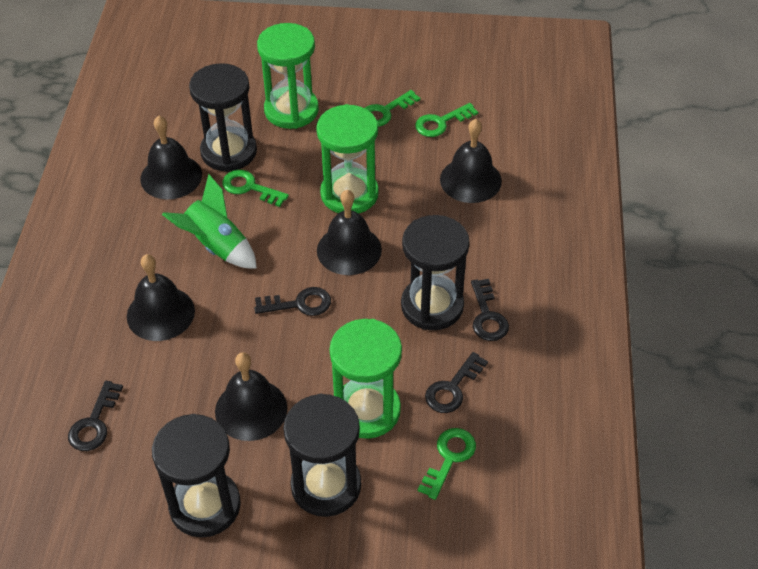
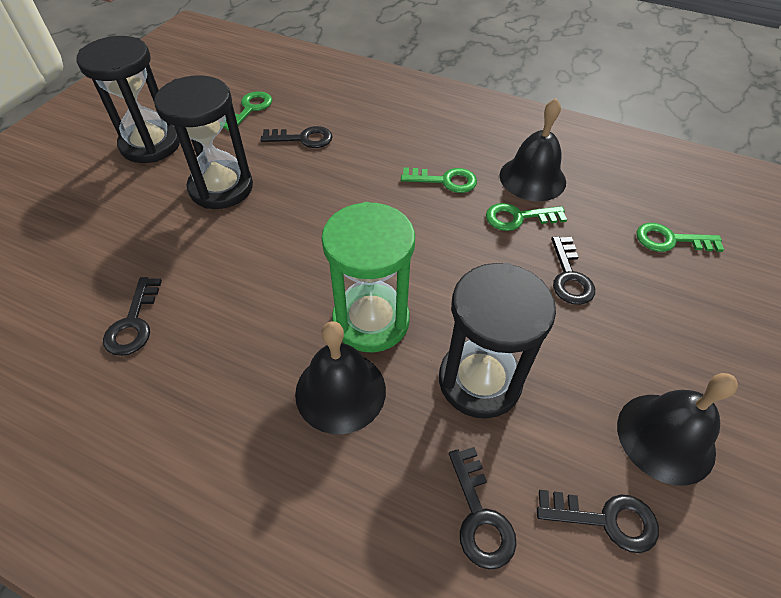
black bell: 5 -> 3
black hourglass: 4 -> 3
black key: 4 -> 5
green hourglass: 3 -> 1
green rocket: 1 -> 0

